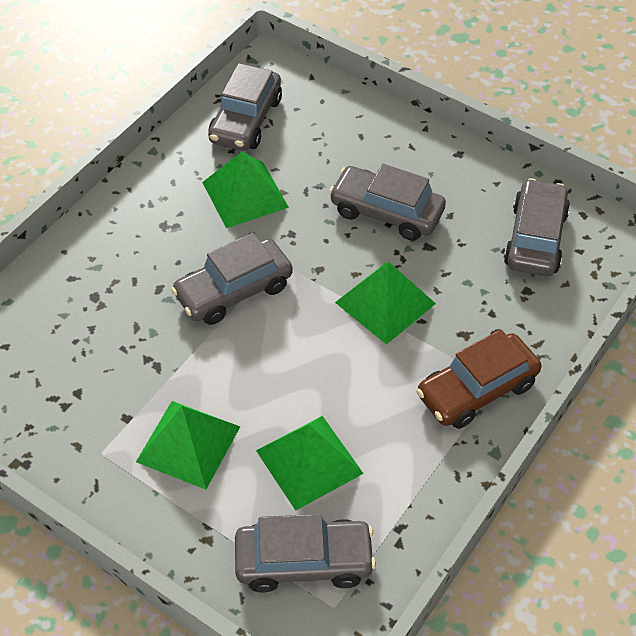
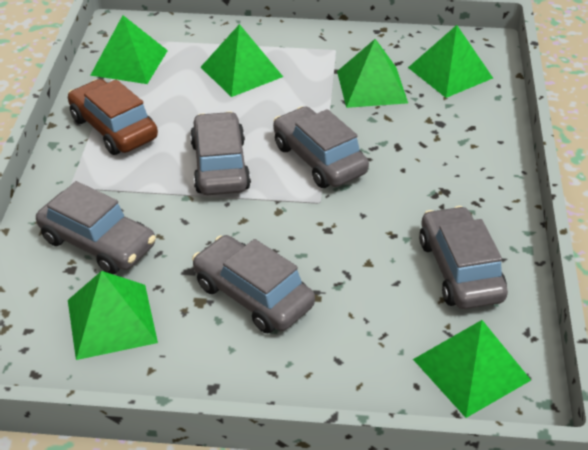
green pyramid: 4 -> 6

